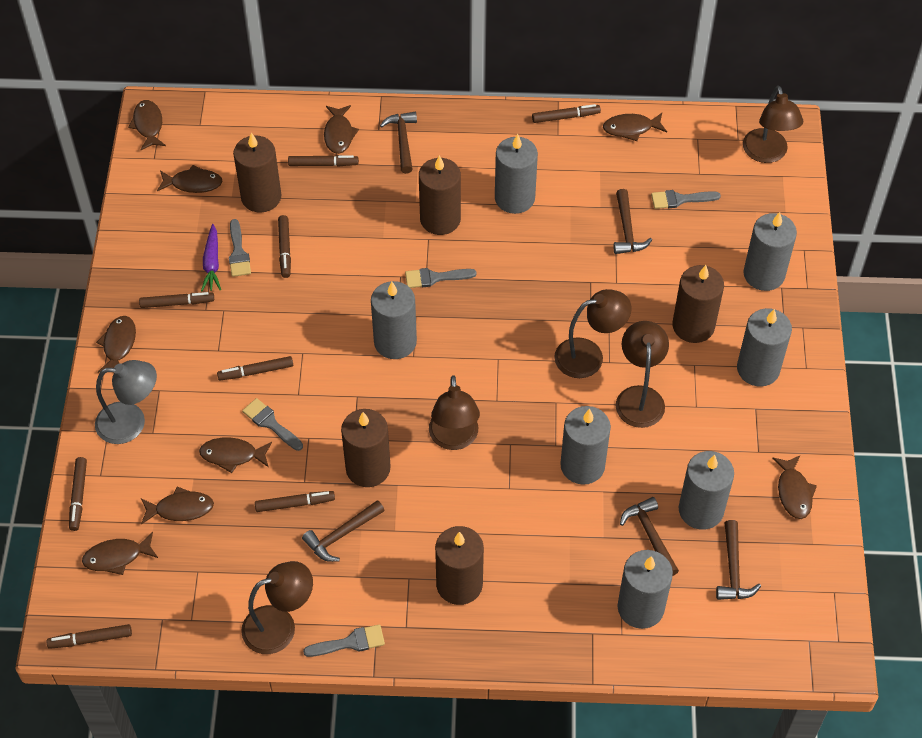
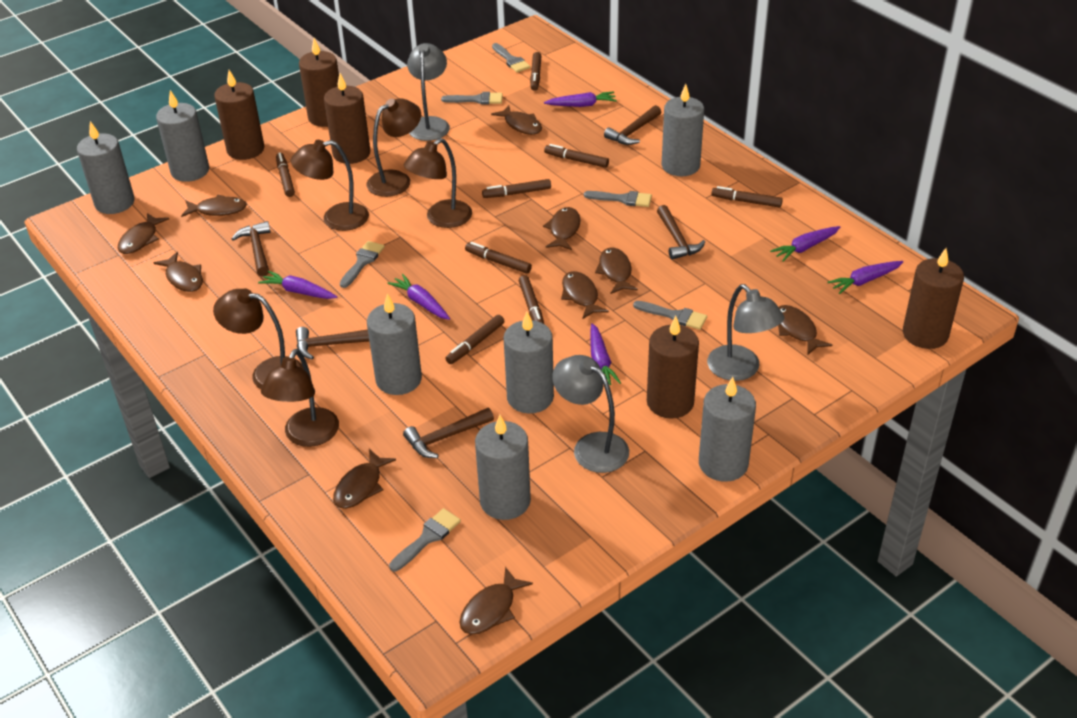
brown fish: 9 -> 10
grey brush: 5 -> 6
grey lamp: 1 -> 3
purple carrot: 1 -> 6

